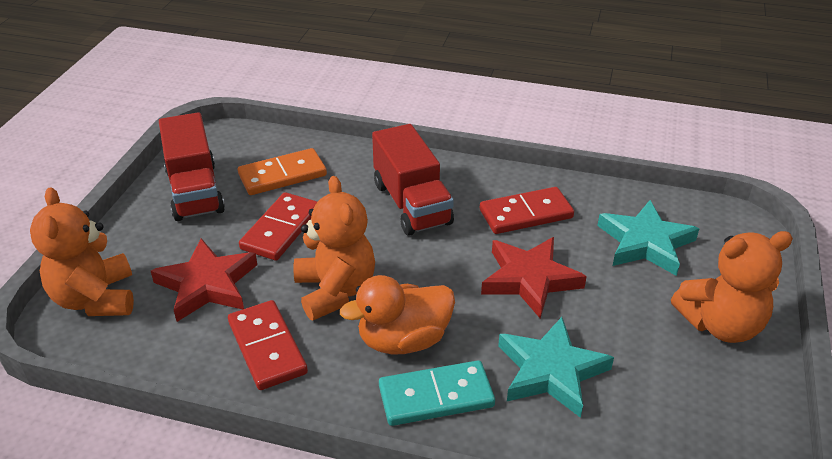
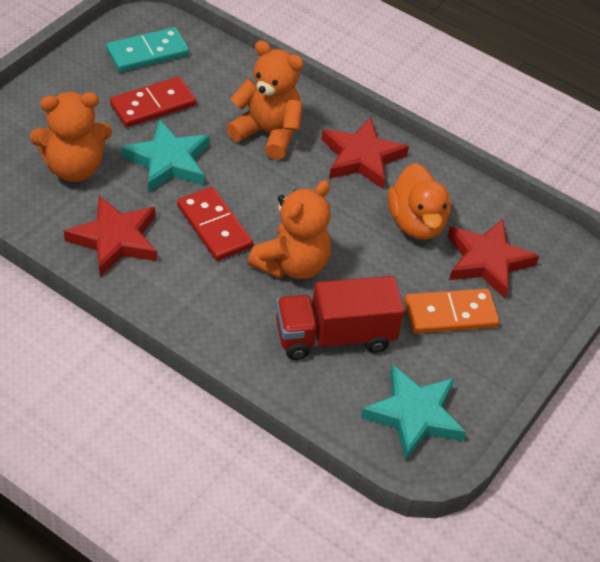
red domino: 3 -> 2
red star: 2 -> 3
red truck: 2 -> 1

